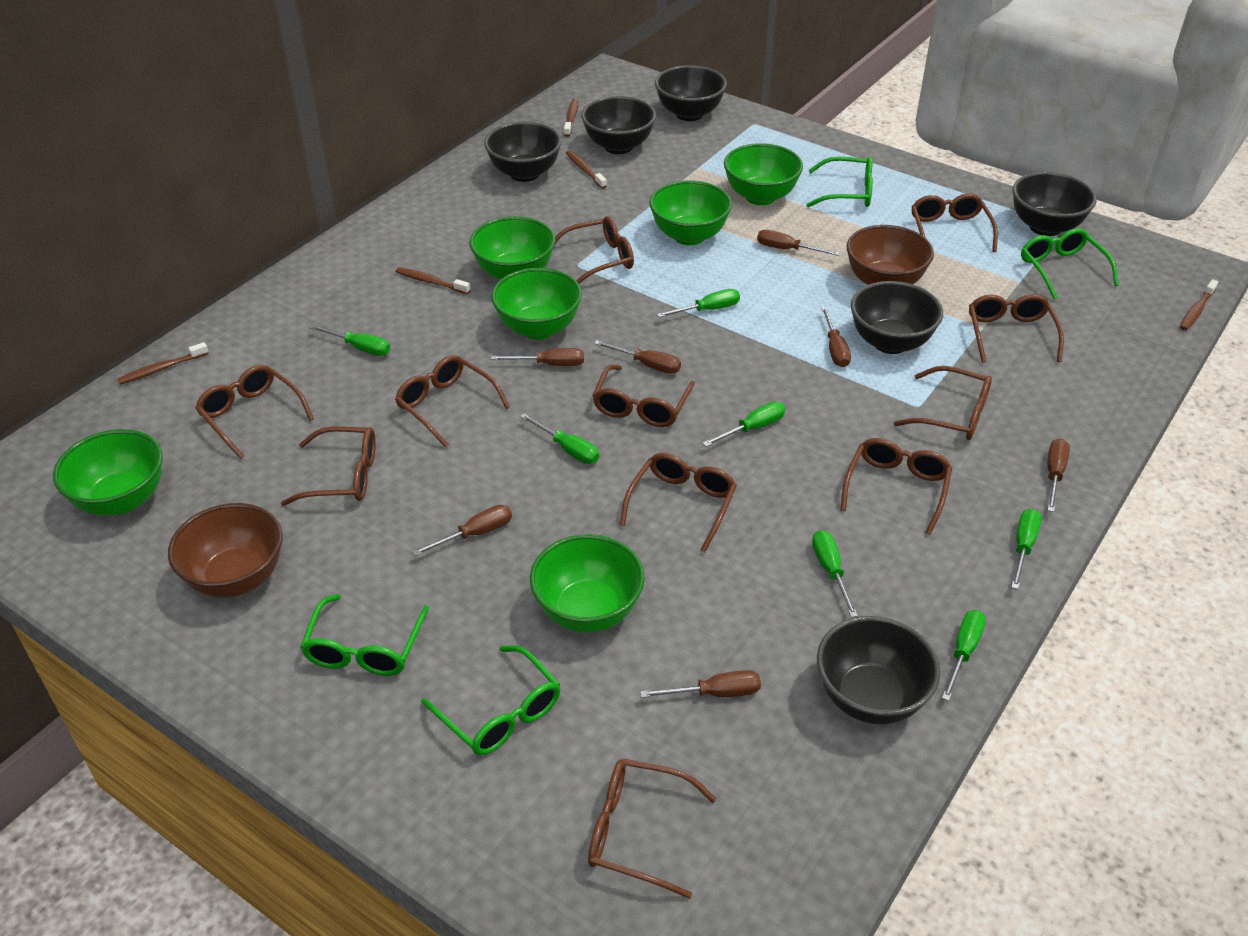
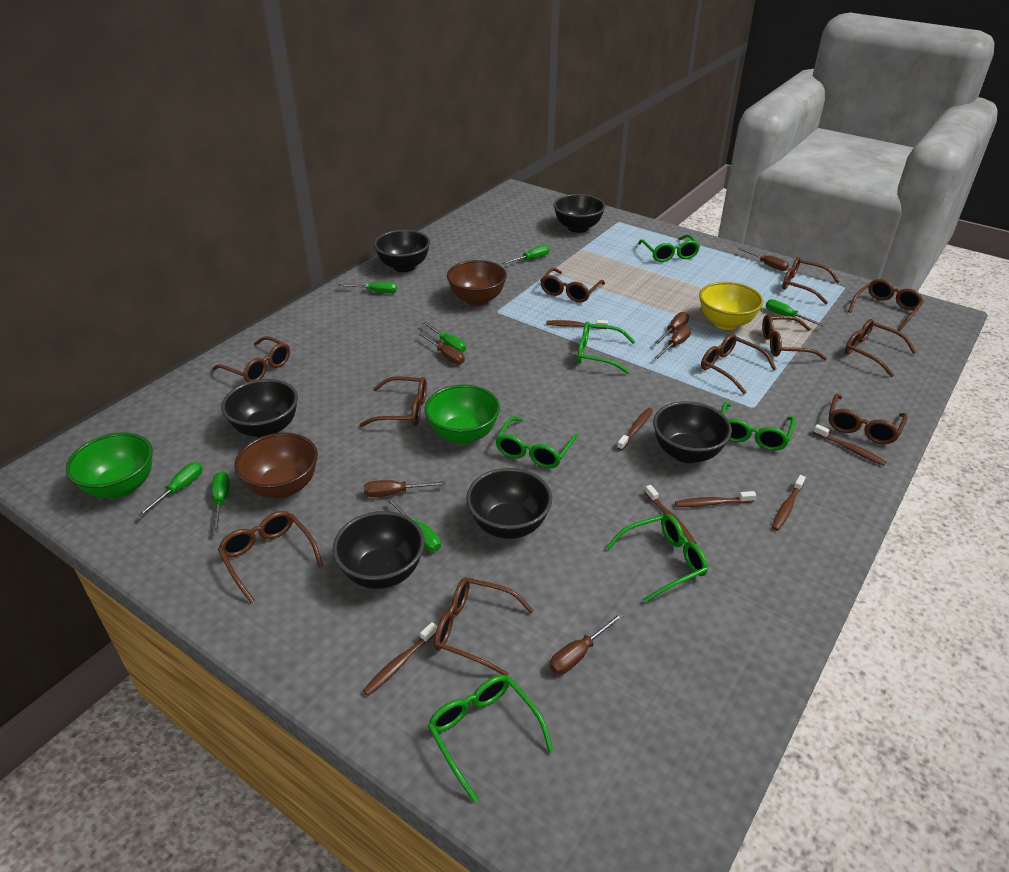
brown screwdriver: 7 -> 6
brown toothbrush: 5 -> 7
green bowl: 6 -> 2
green glasses: 4 -> 6
yellow bowl: 0 -> 1

